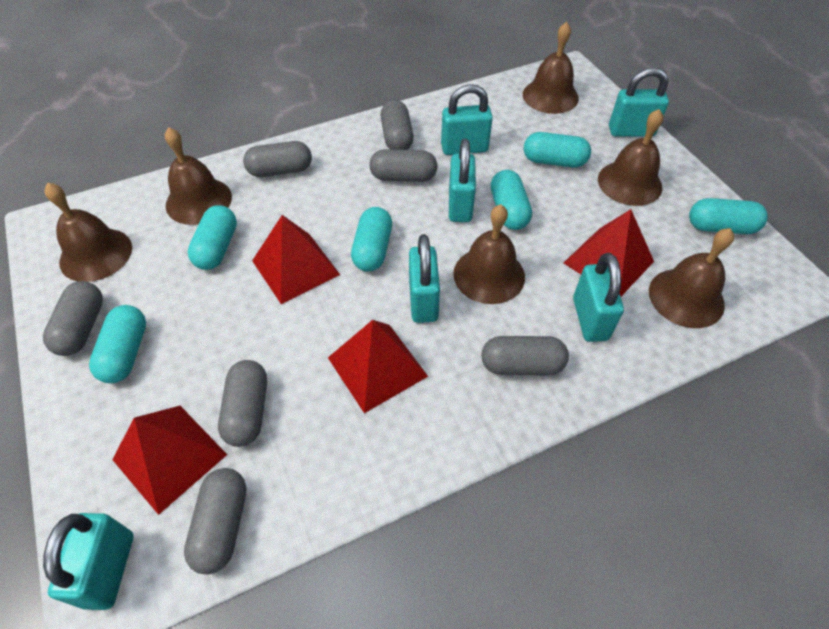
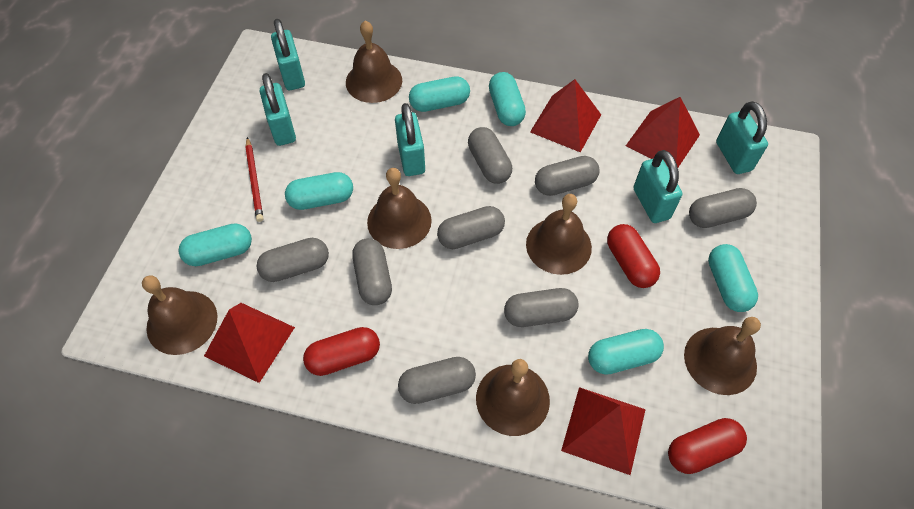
grey capsule: 7 -> 8
red capsule: 0 -> 3
red pencil: 0 -> 1
turquoise padlock: 6 -> 5

